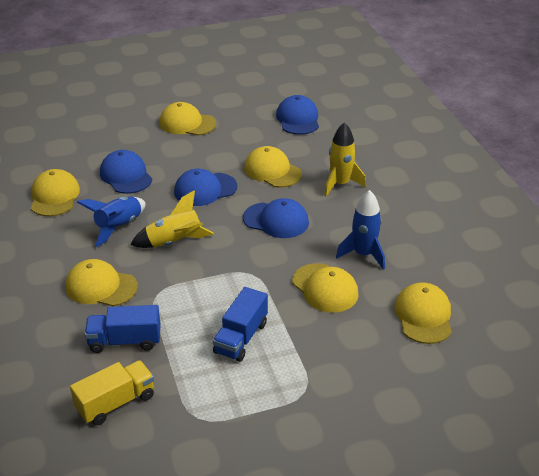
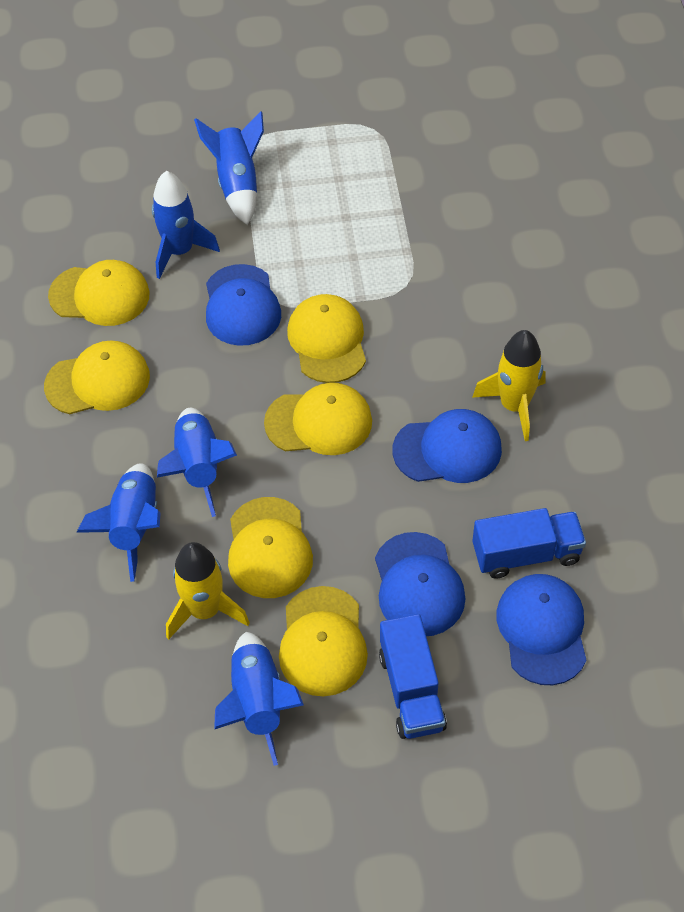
blue rocket: 2 -> 5
yellow truck: 1 -> 0

